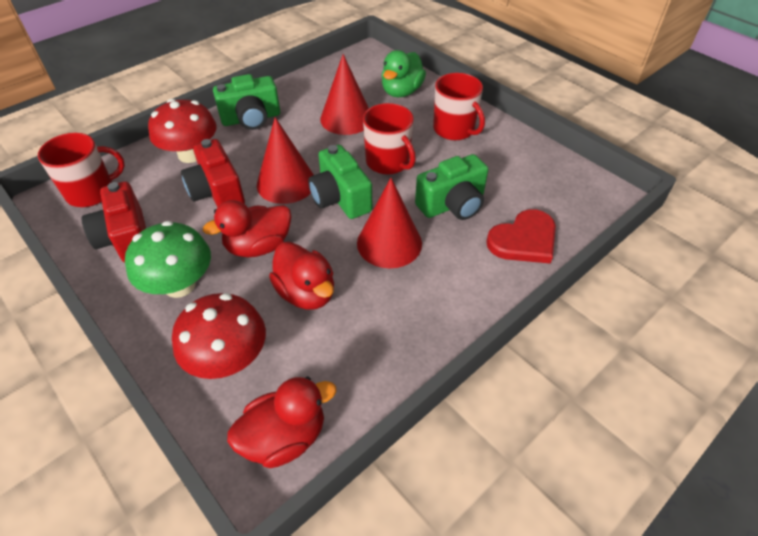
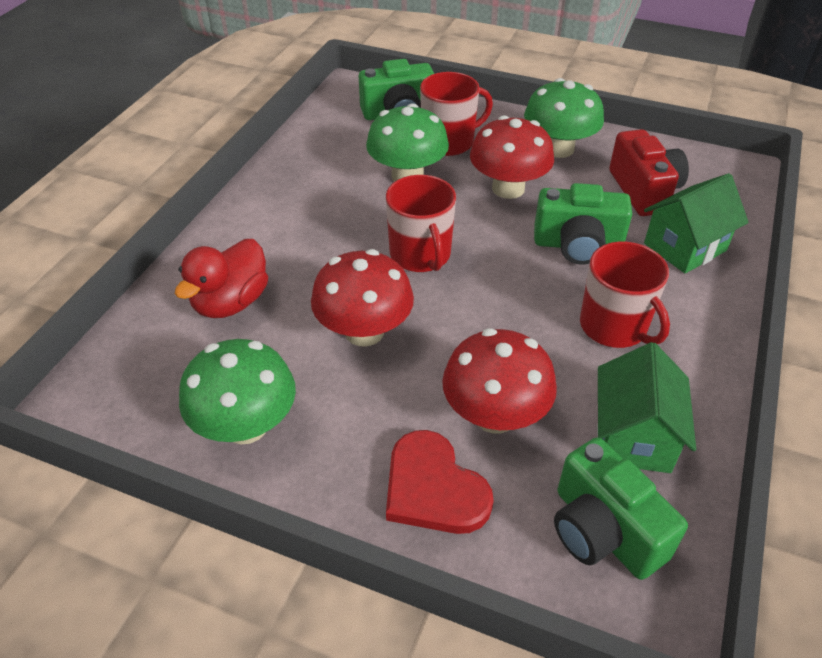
green duck: 1 -> 0
green house: 0 -> 2
green mushroom: 1 -> 3
red camera: 2 -> 1
red cone: 3 -> 0
red duck: 3 -> 1
red mushroom: 2 -> 3

